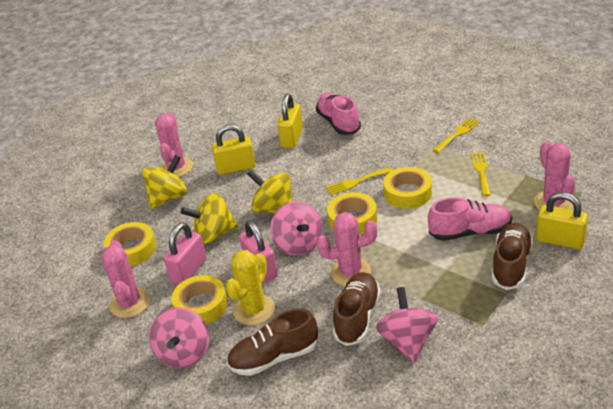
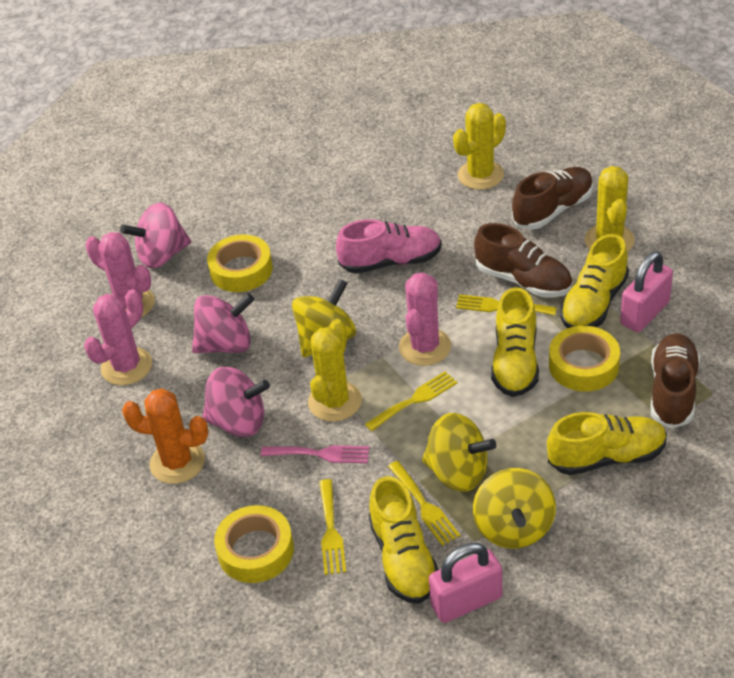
orange cactus: 0 -> 1
pink cactus: 4 -> 3
pink fork: 0 -> 1
pink shoe: 2 -> 1
yellow cactus: 1 -> 3
yellow fork: 3 -> 4
yellow padlock: 3 -> 0
yellow shoe: 0 -> 4
yellow tape: 4 -> 3

